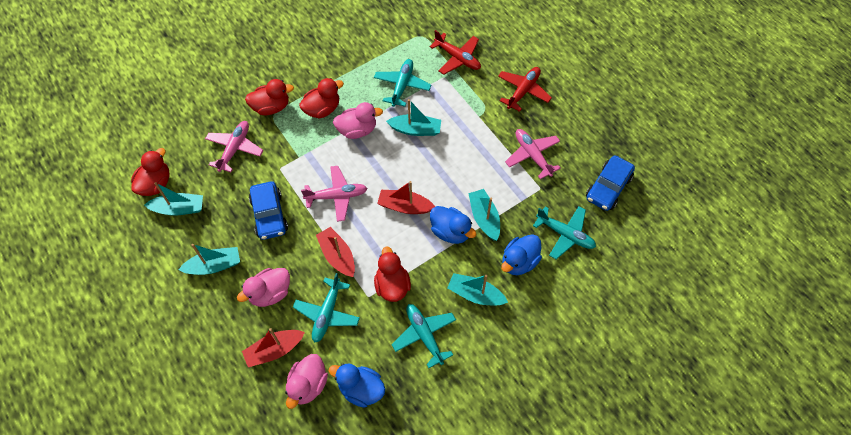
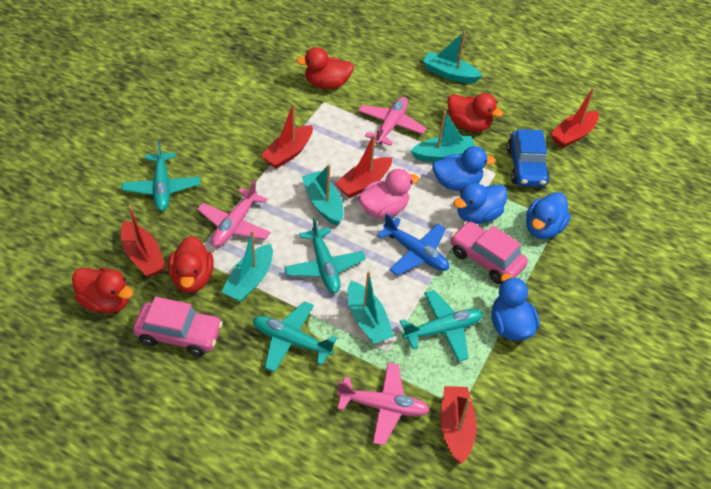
blue car: 2 -> 1
blue duck: 3 -> 4
blue plane: 0 -> 1
pink car: 0 -> 2
pink duck: 3 -> 1
red boat: 3 -> 5
red plane: 2 -> 0

